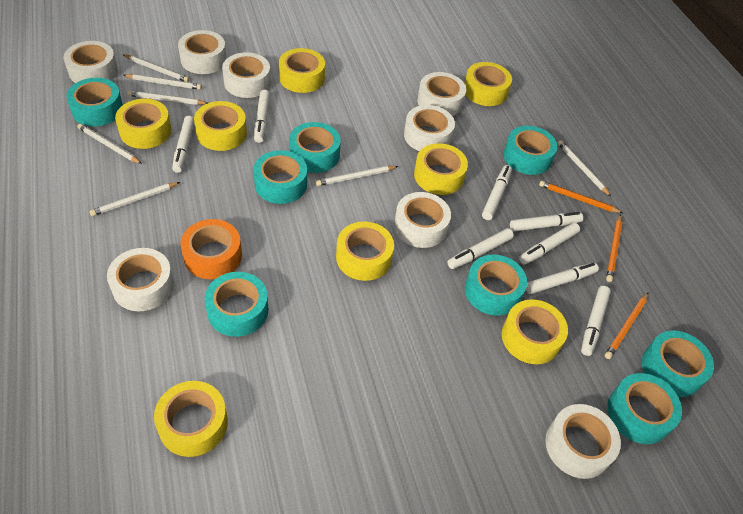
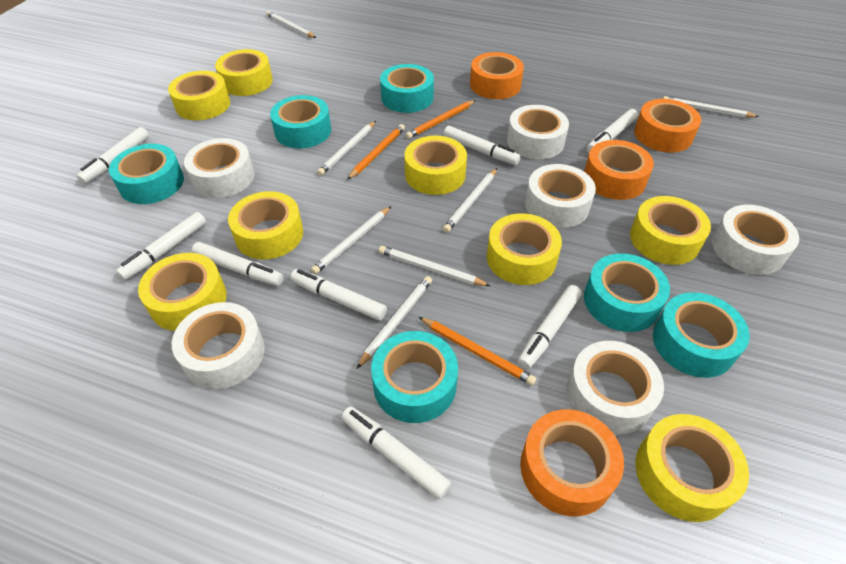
orange tape: 1 -> 4
turquoise tape: 8 -> 6
white tape: 8 -> 6

